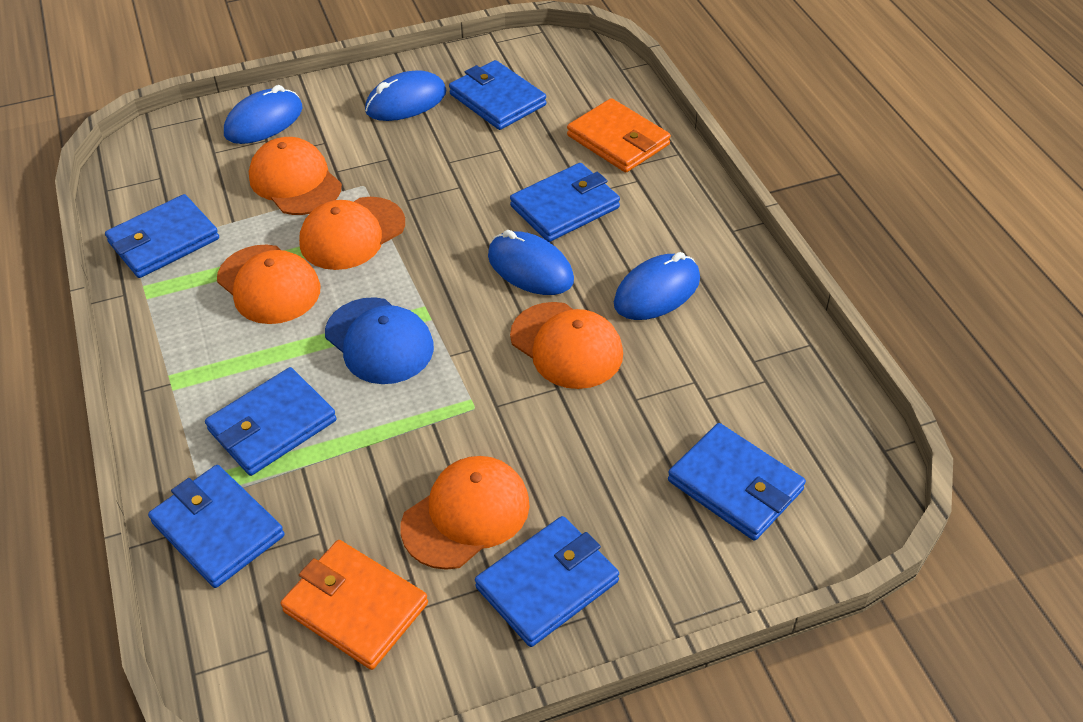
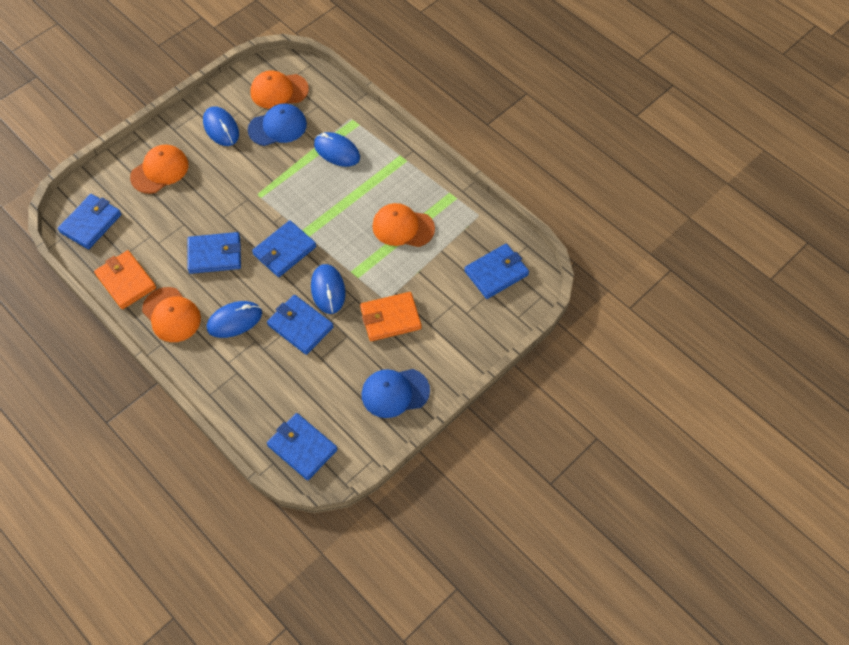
blue cap: 1 -> 2
blue wallet: 7 -> 6
orange cap: 5 -> 4

